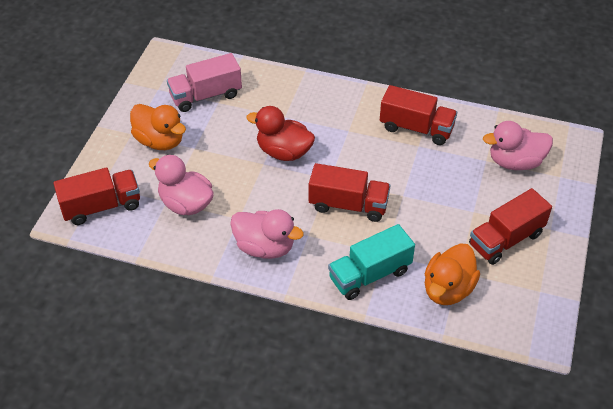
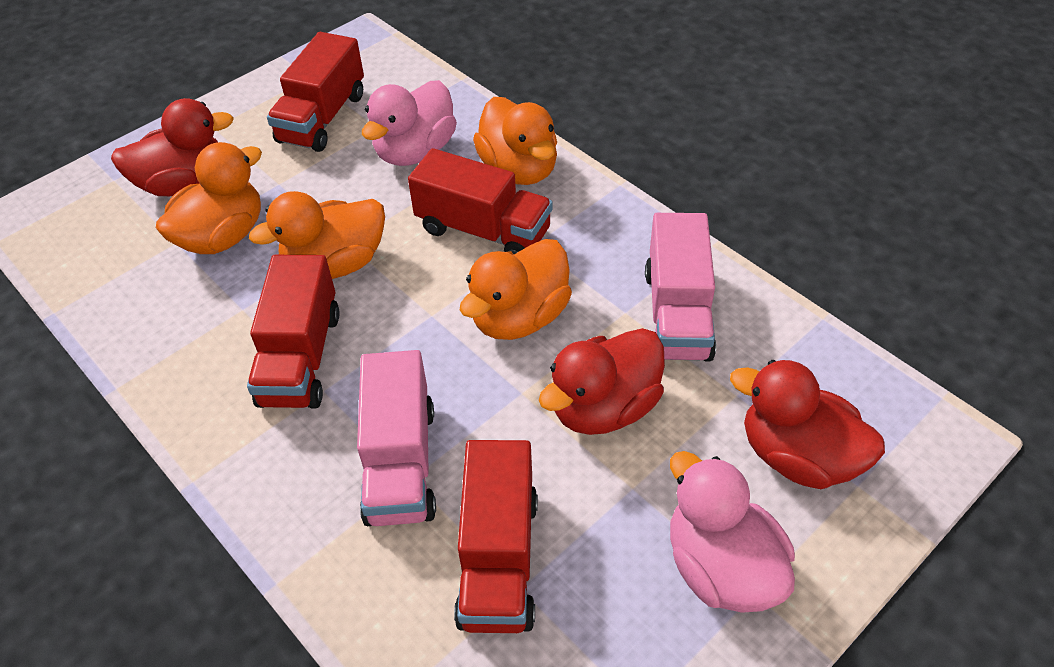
orange duck: 2 -> 4
pink duck: 3 -> 2
pink truck: 1 -> 2
red duck: 1 -> 3
turquoise truck: 1 -> 0

